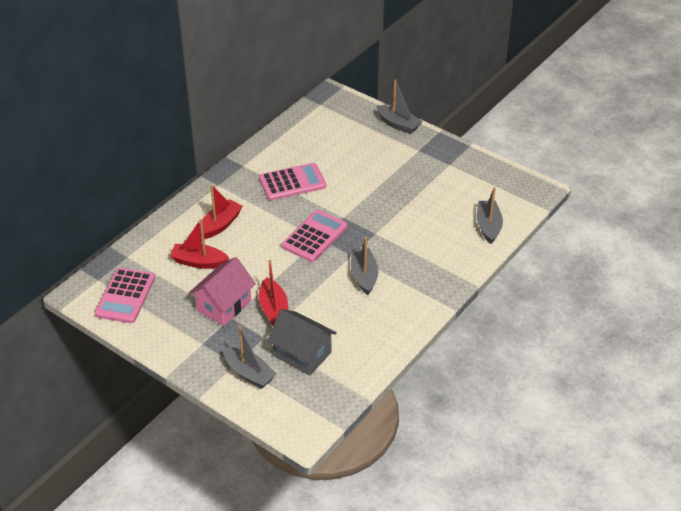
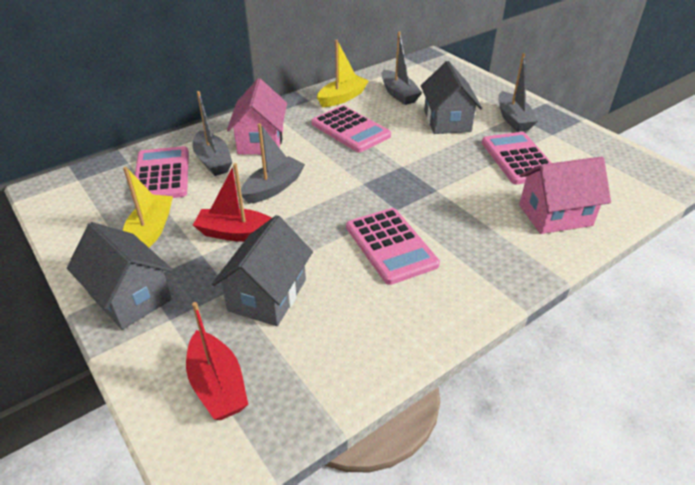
grey house: 1 -> 3
pink calculator: 3 -> 4
pink house: 1 -> 2
red boat: 3 -> 2
yellow boat: 0 -> 2

